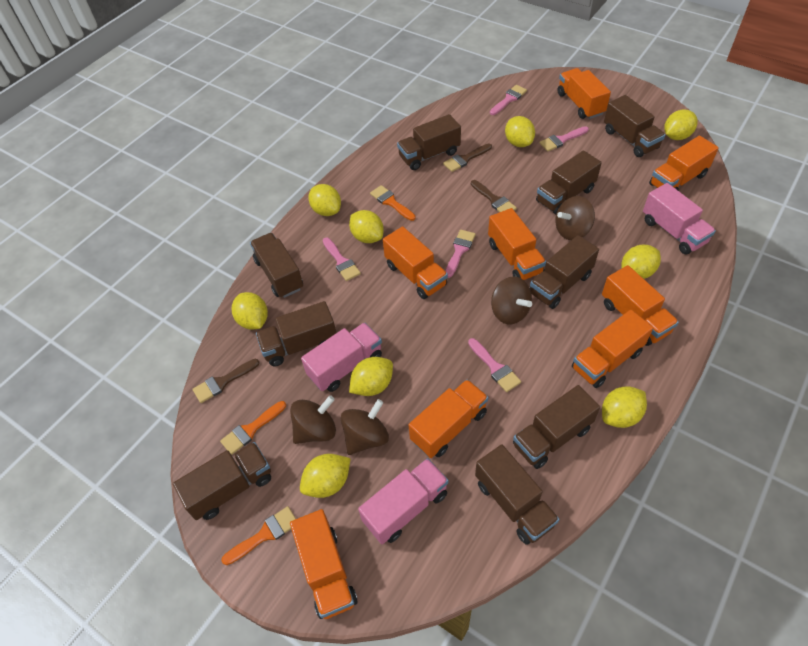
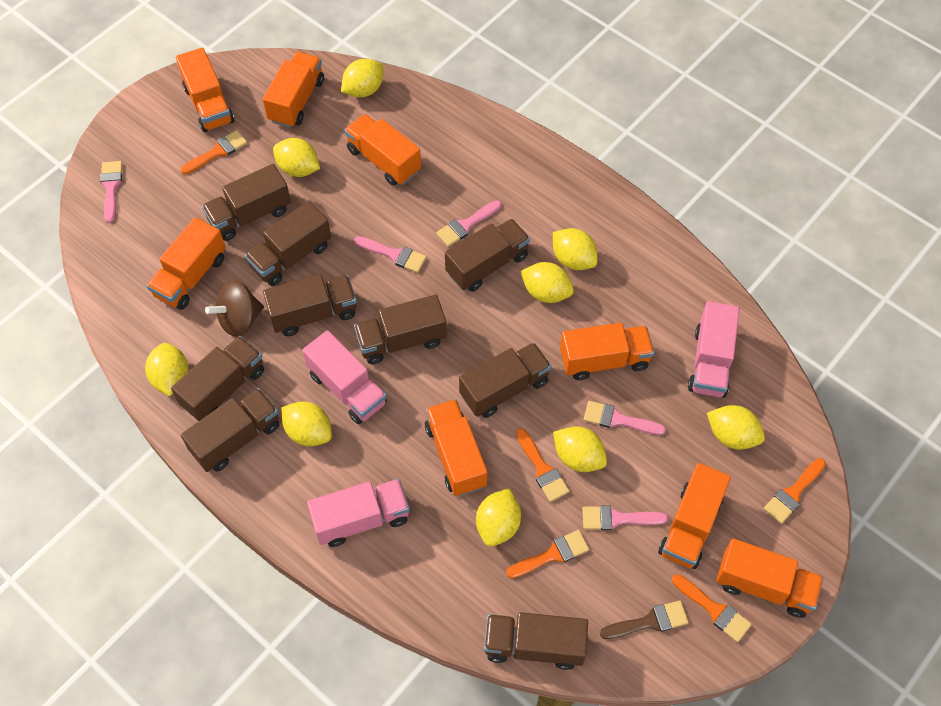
brown brush: 3 -> 1
brown spinning top: 4 -> 1
orange brush: 3 -> 5

